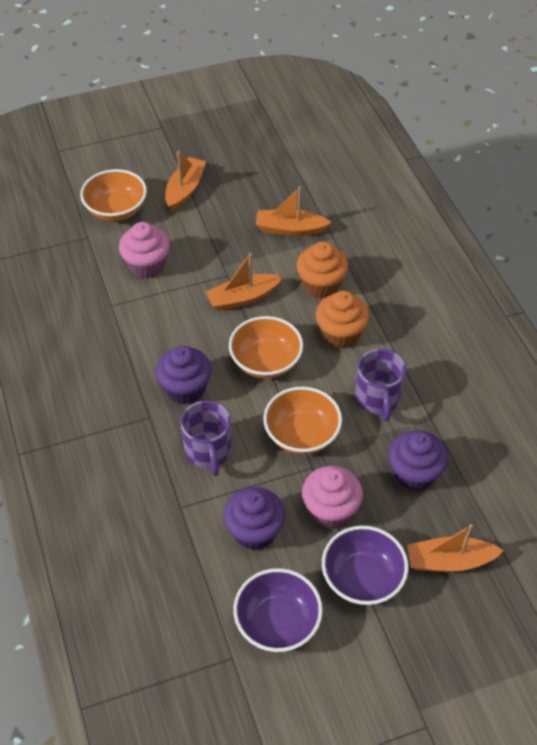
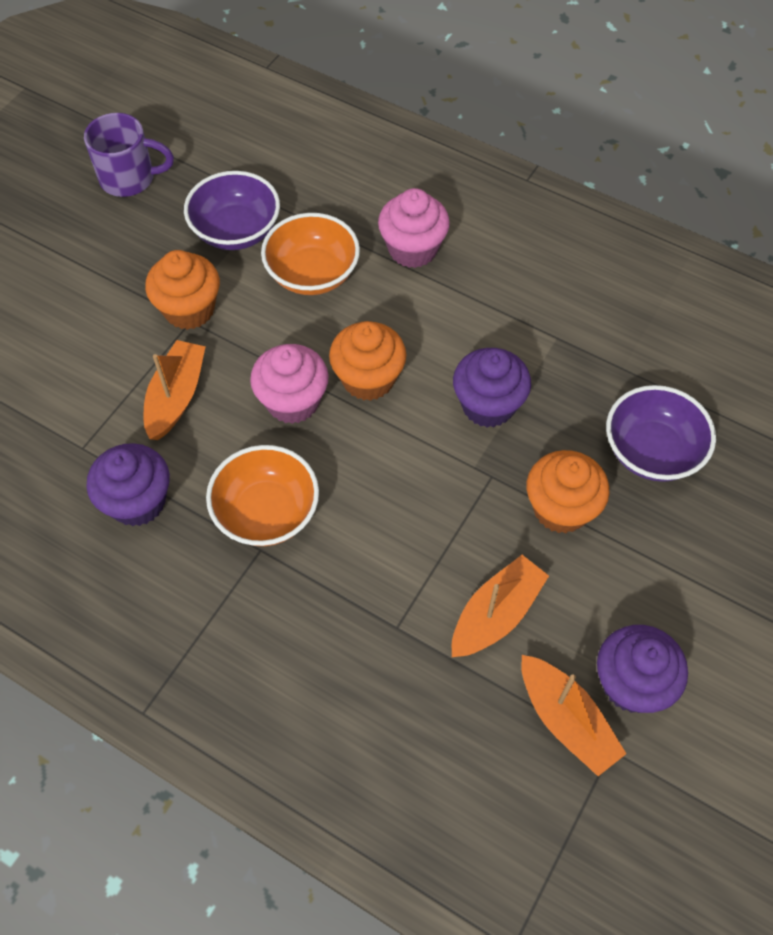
orange boat: 4 -> 3
orange bowl: 3 -> 2
orange cupcake: 2 -> 3
purple mug: 2 -> 1

